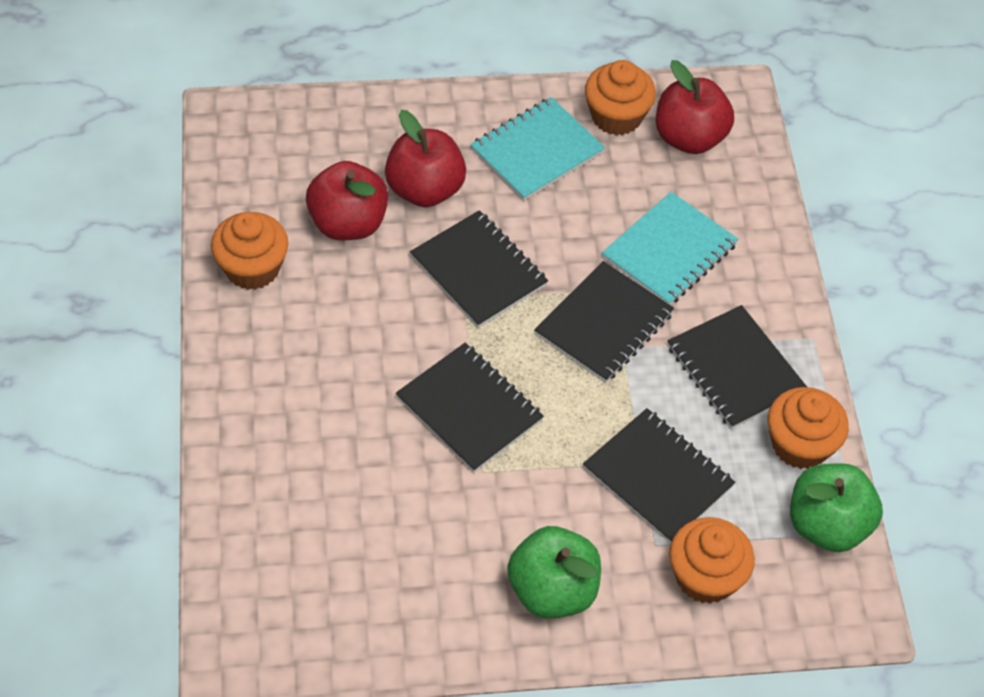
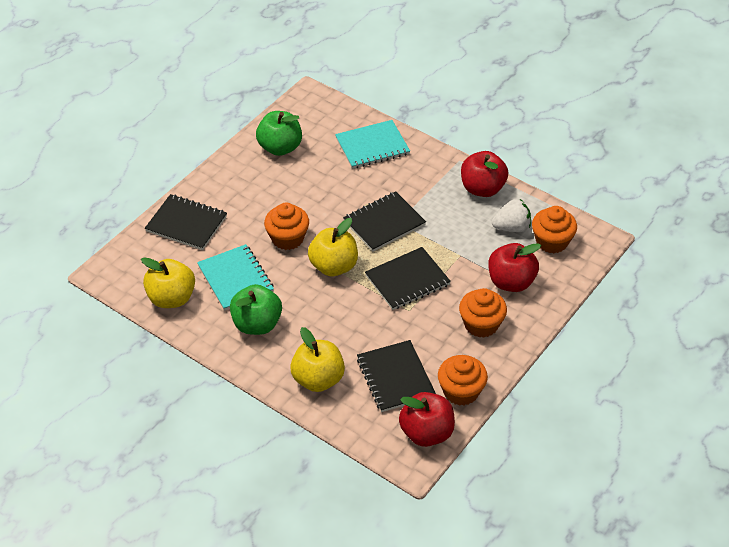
black notebook: 5 -> 4
white strawberry: 0 -> 1
yellow apple: 0 -> 3

